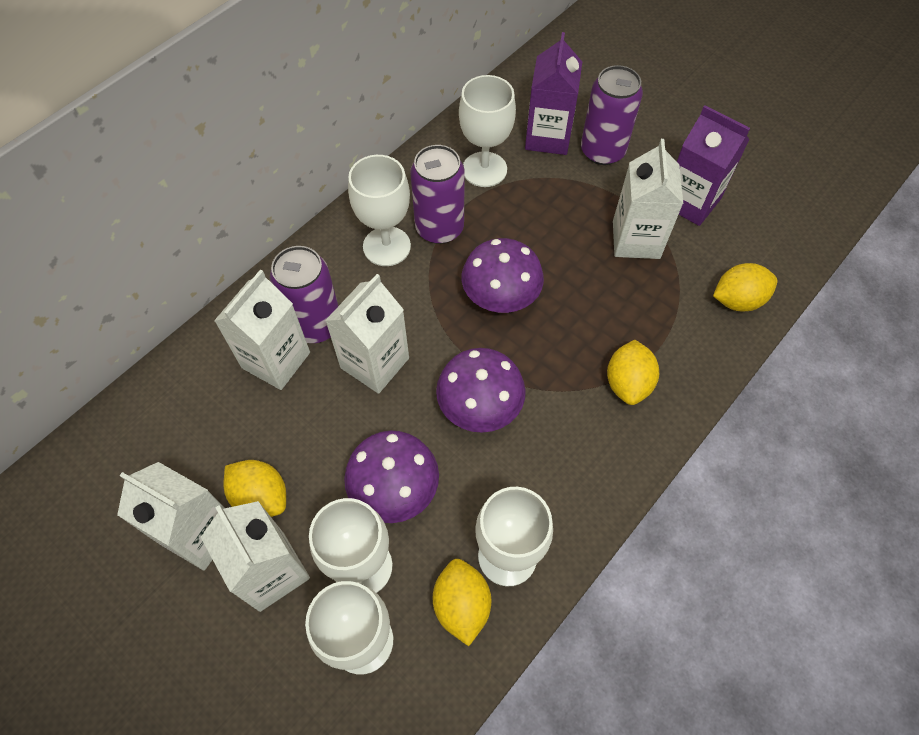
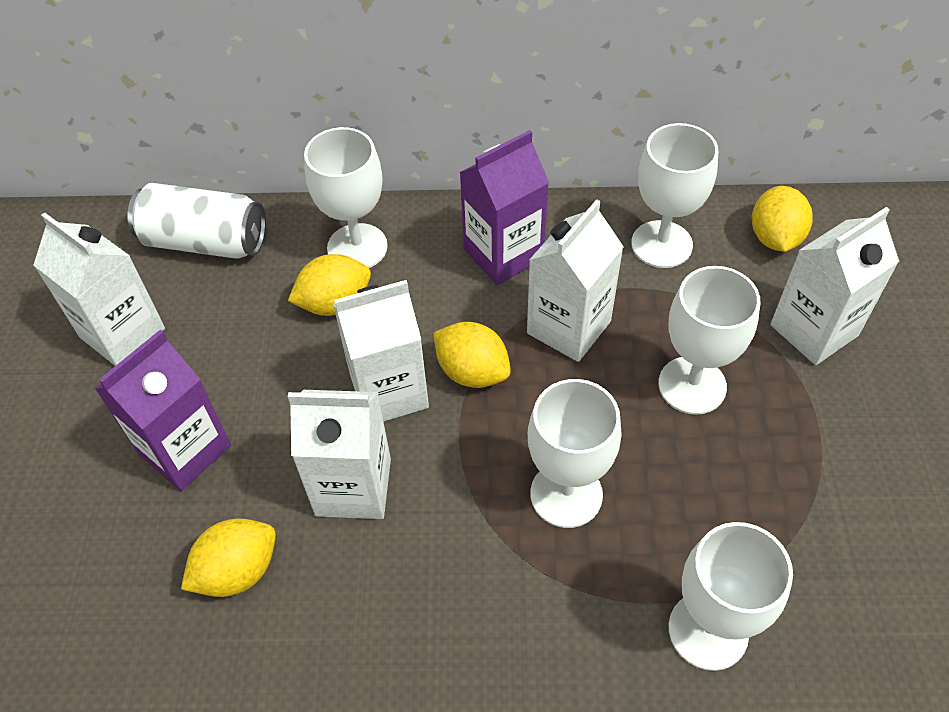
purple can: 3 -> 0
purple mushroom: 3 -> 0
white can: 0 -> 1

